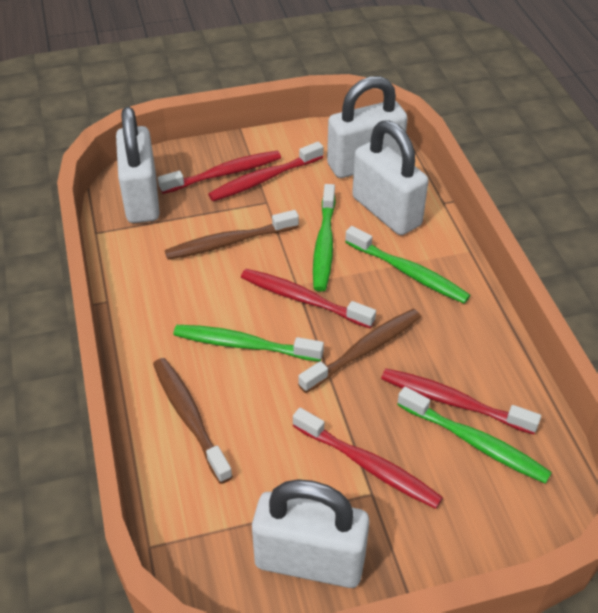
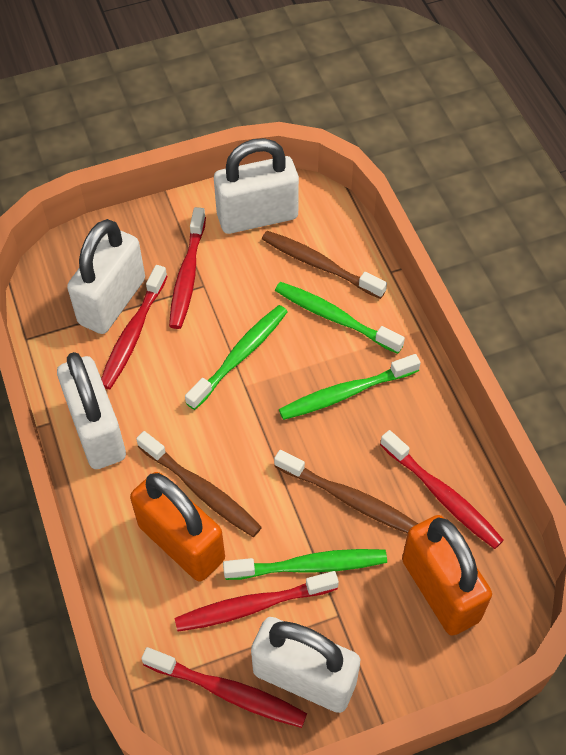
orange padlock: 0 -> 2

